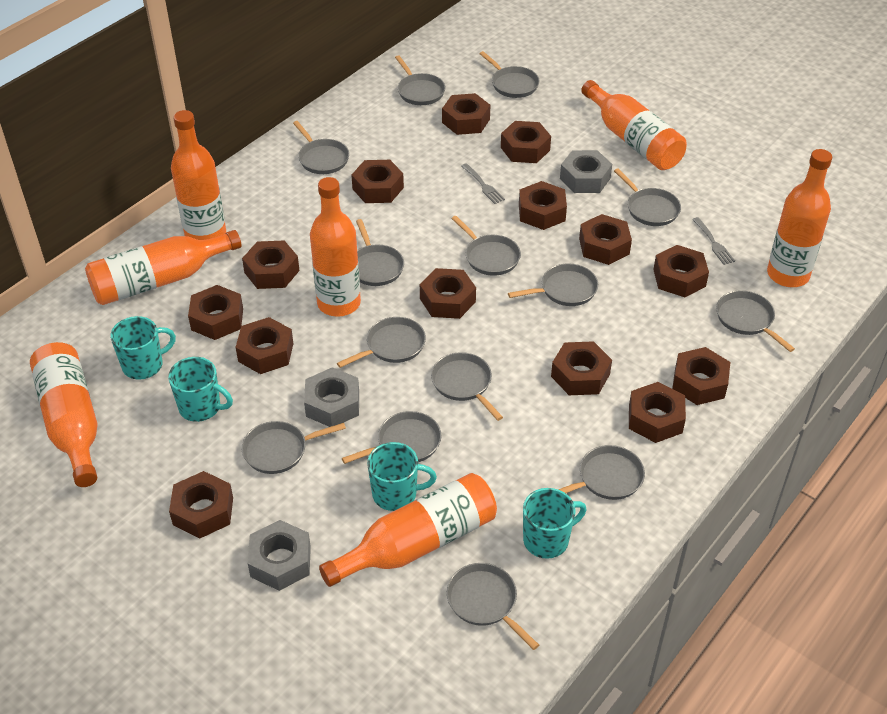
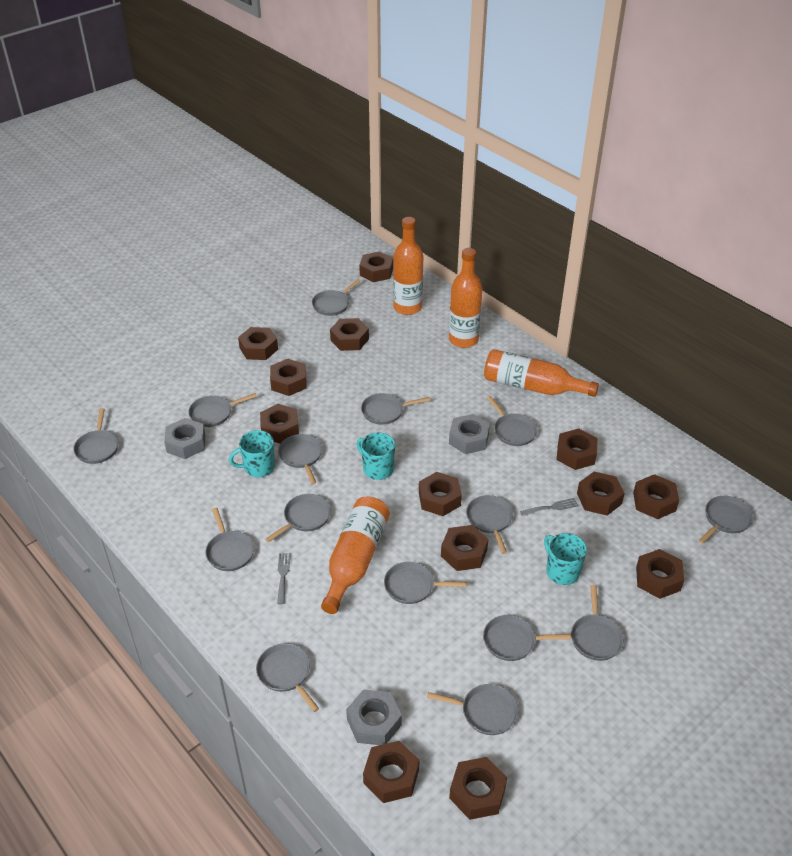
brown nut: 14 -> 13
grey pan: 14 -> 15
orange bottle: 7 -> 4
turquoise mug: 4 -> 3

